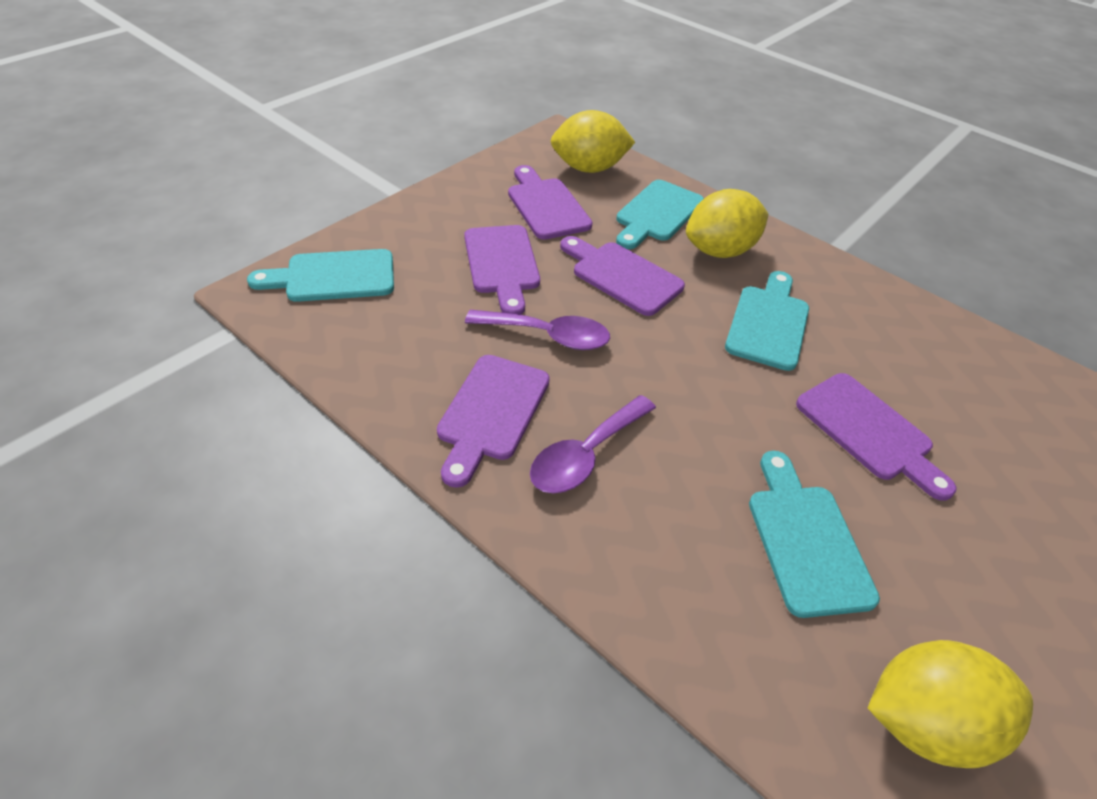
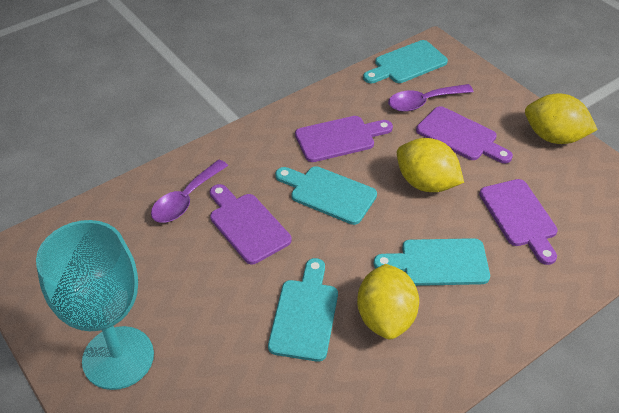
purple cutting board: 5 -> 4
turquoise goblet: 0 -> 1

